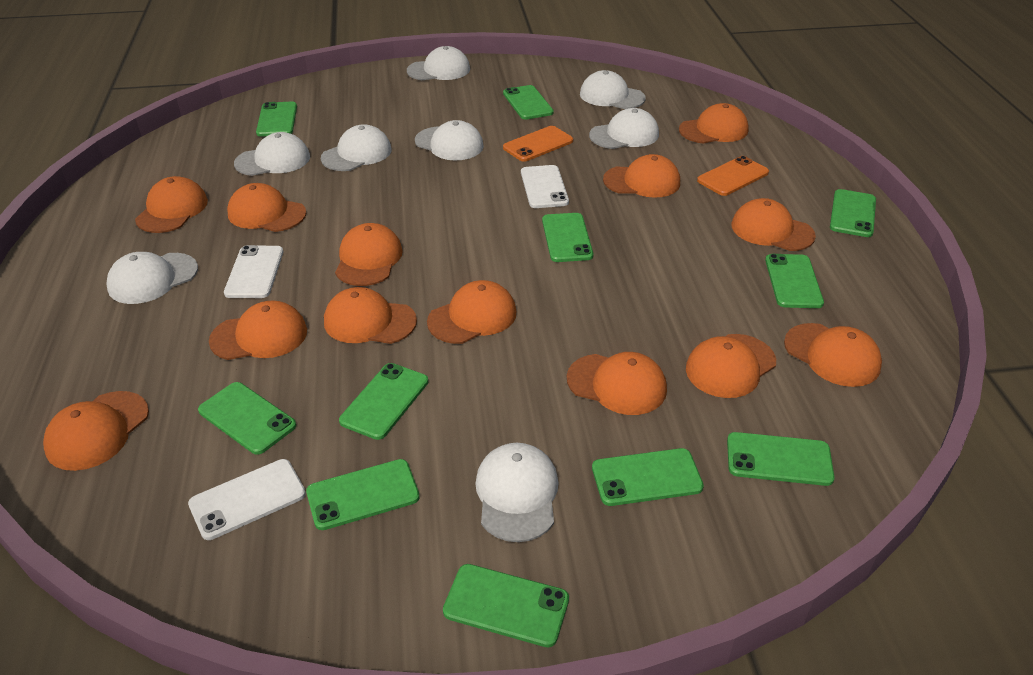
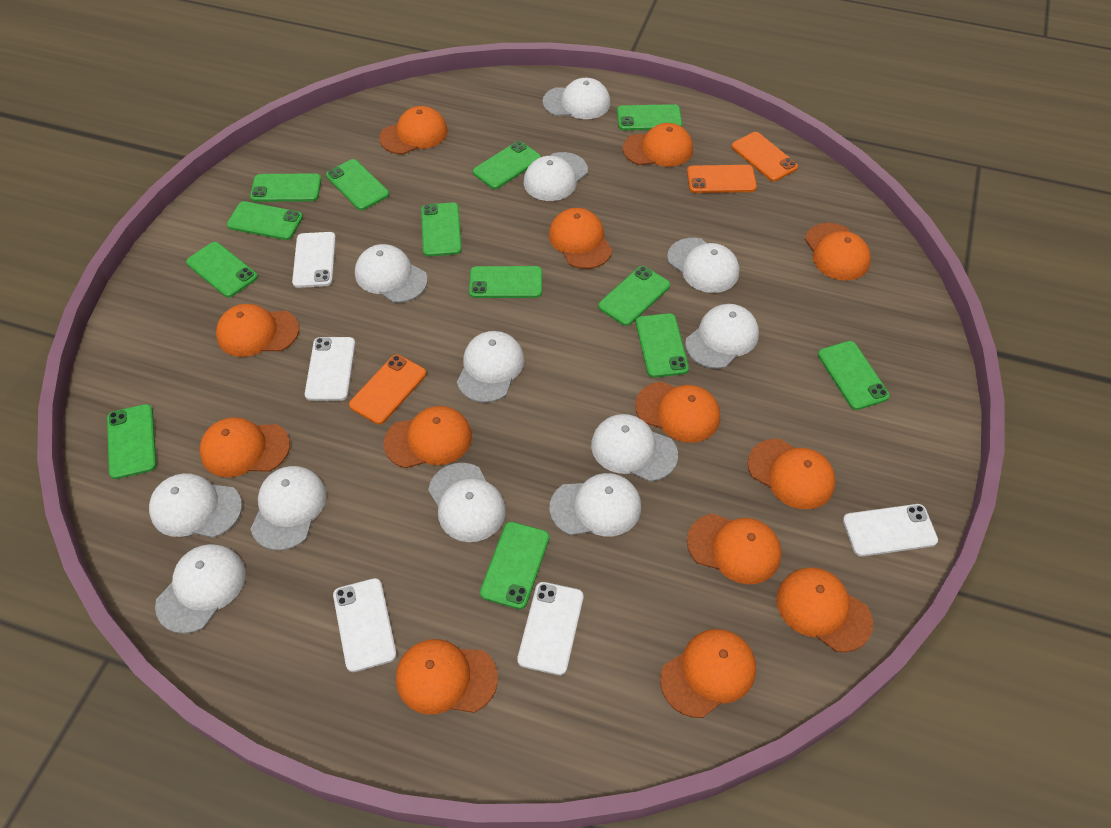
green phone: 11 -> 13
orange phone: 2 -> 3
white cap: 8 -> 12
white phone: 3 -> 5

